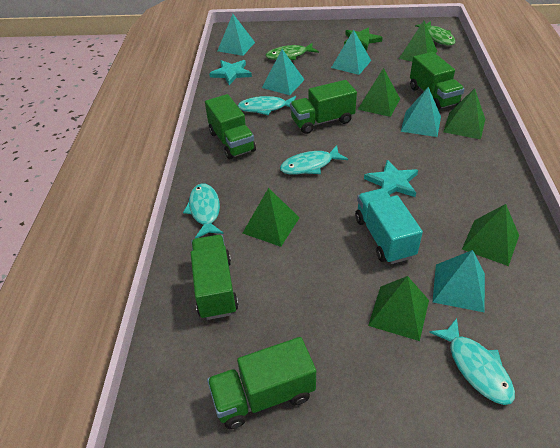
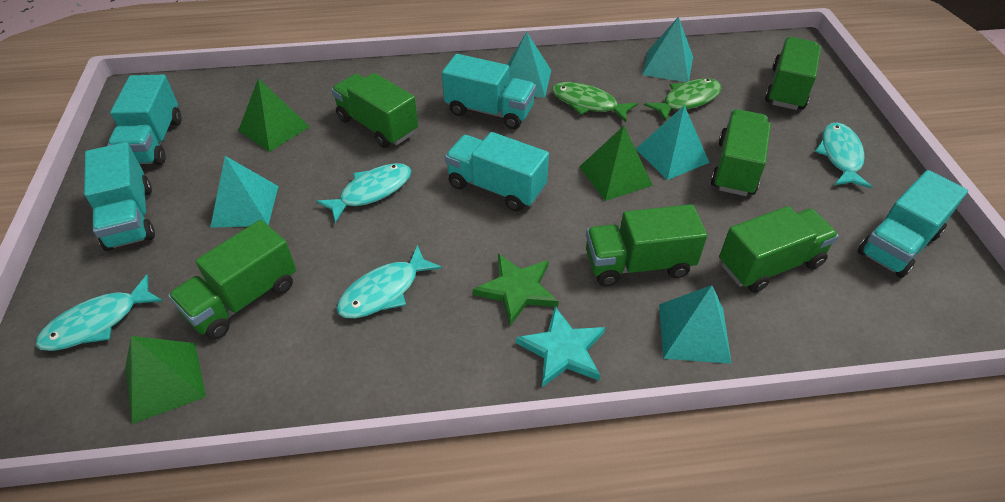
green pyramid: 6 -> 3
green truck: 5 -> 6
turquoise star: 2 -> 1
turquoise truck: 1 -> 5

